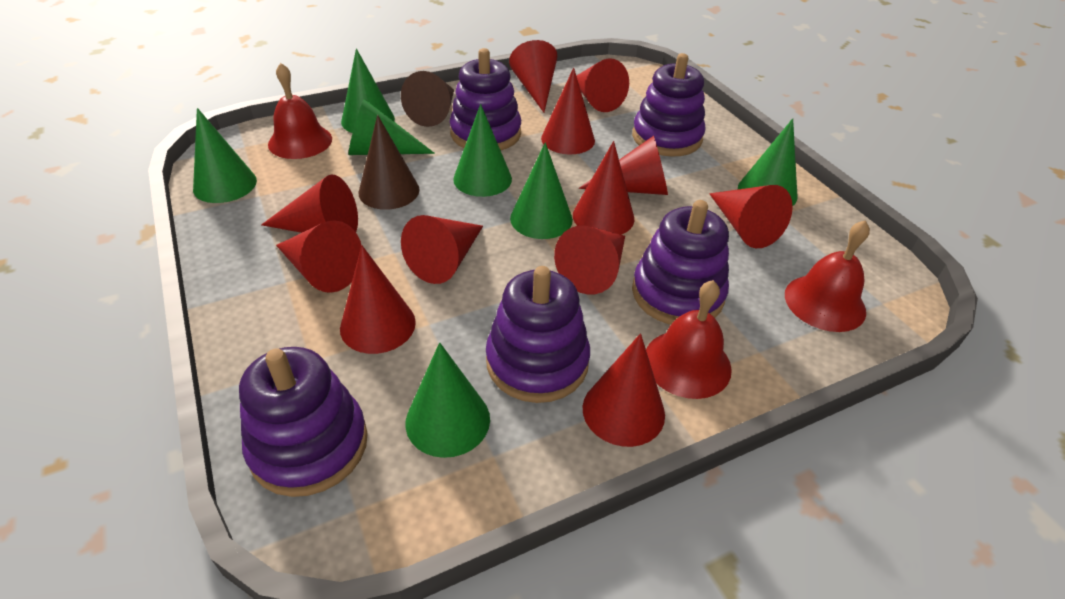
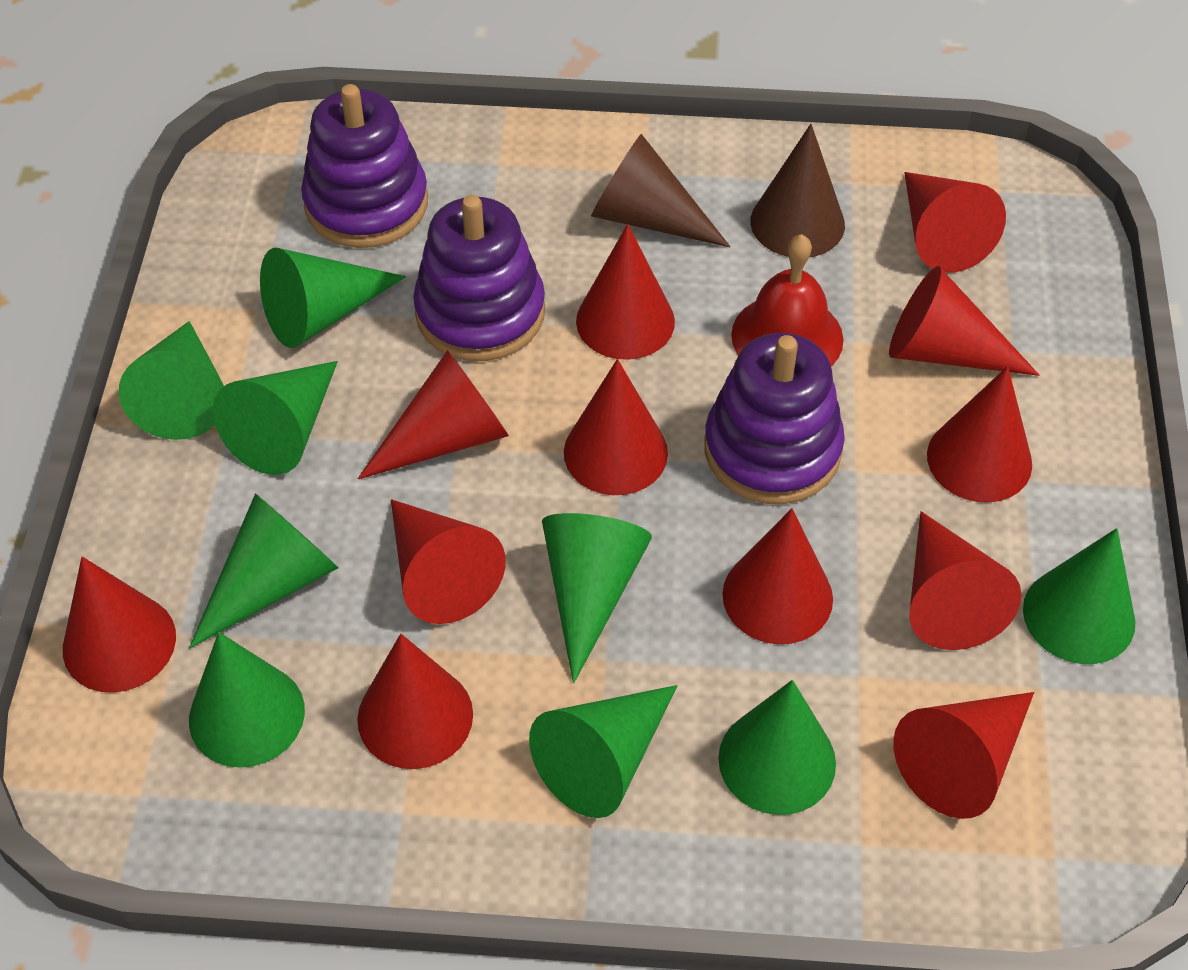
green cone: 7 -> 9
purple stacking toy: 5 -> 3
red bell: 3 -> 1

